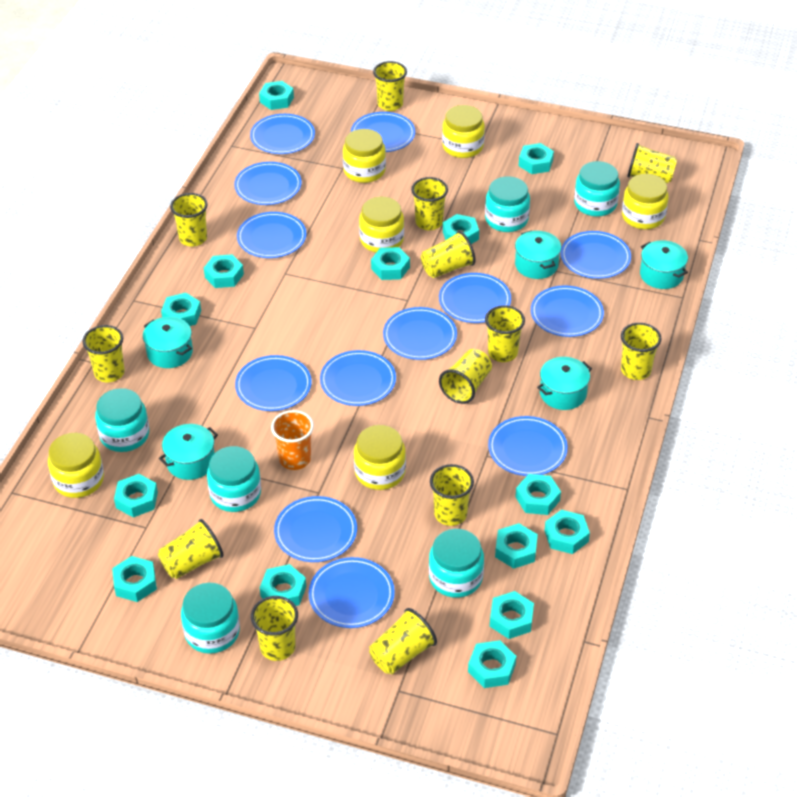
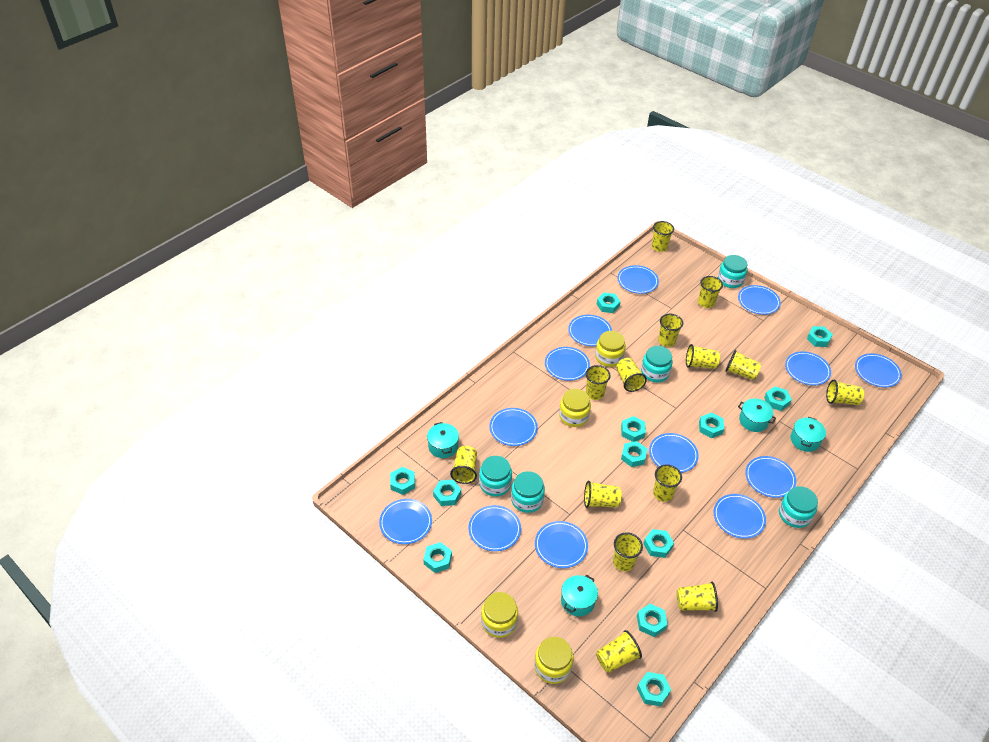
orange cup: 1 -> 0
turquoise jar: 6 -> 5
turquoise nut: 14 -> 12
turquoise pot: 5 -> 4
yellow cup: 13 -> 14
yellow jar: 6 -> 4

